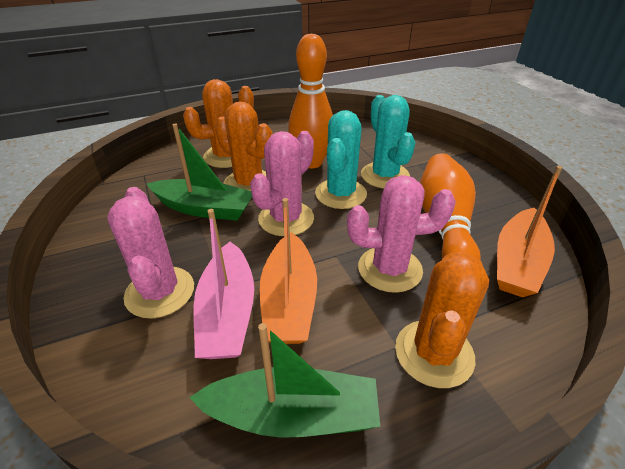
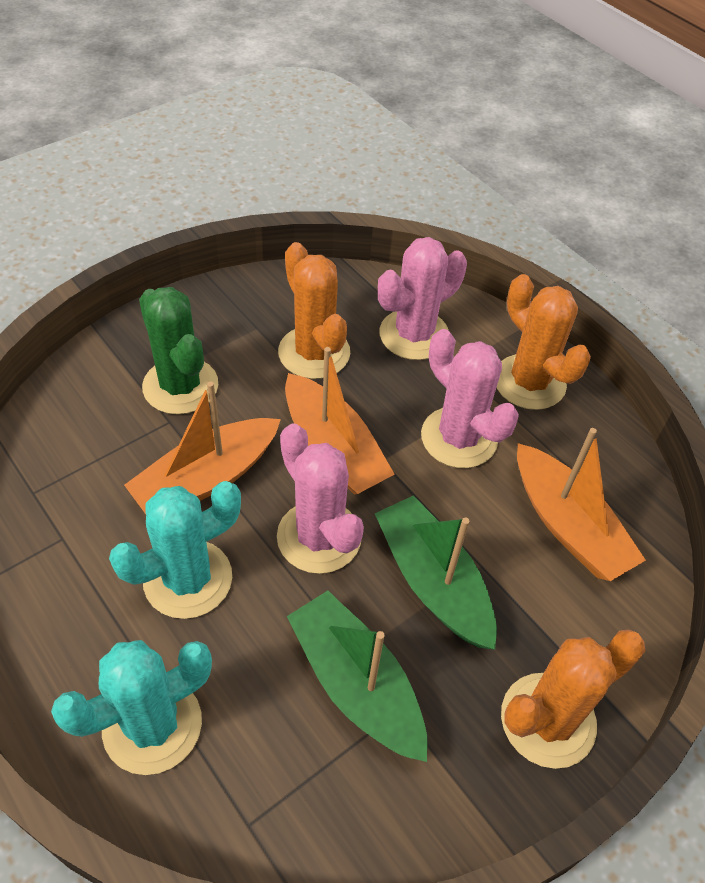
green cactus: 0 -> 1
orange boat: 2 -> 3
orange bowling pin: 2 -> 0
pink boat: 1 -> 0

